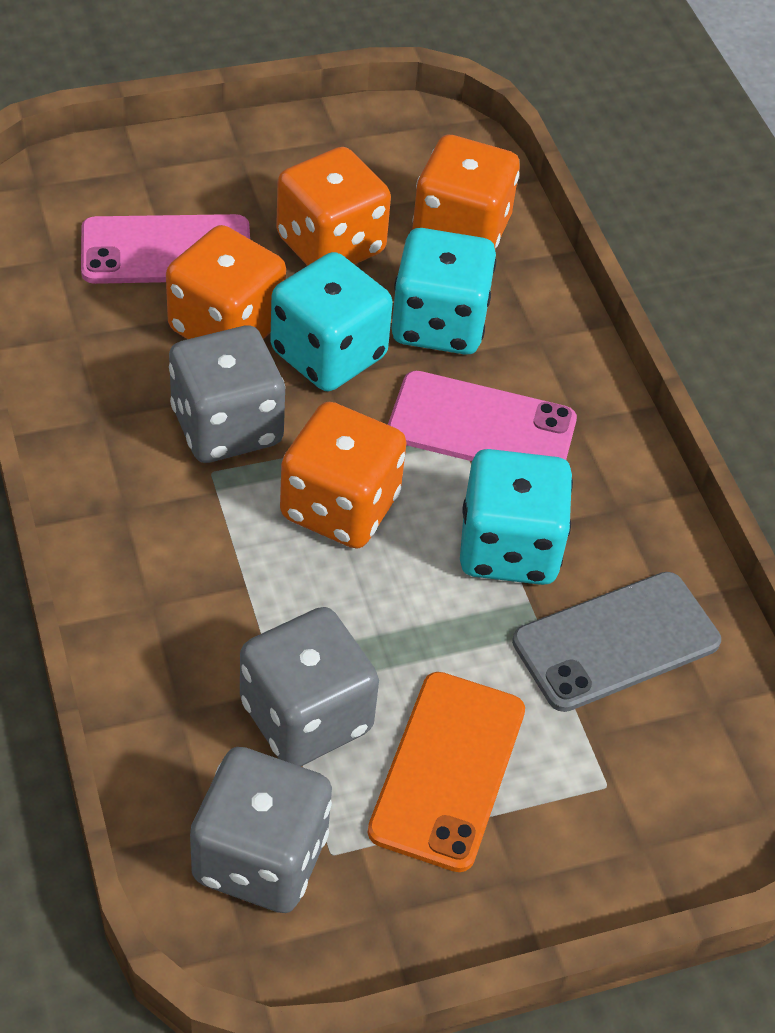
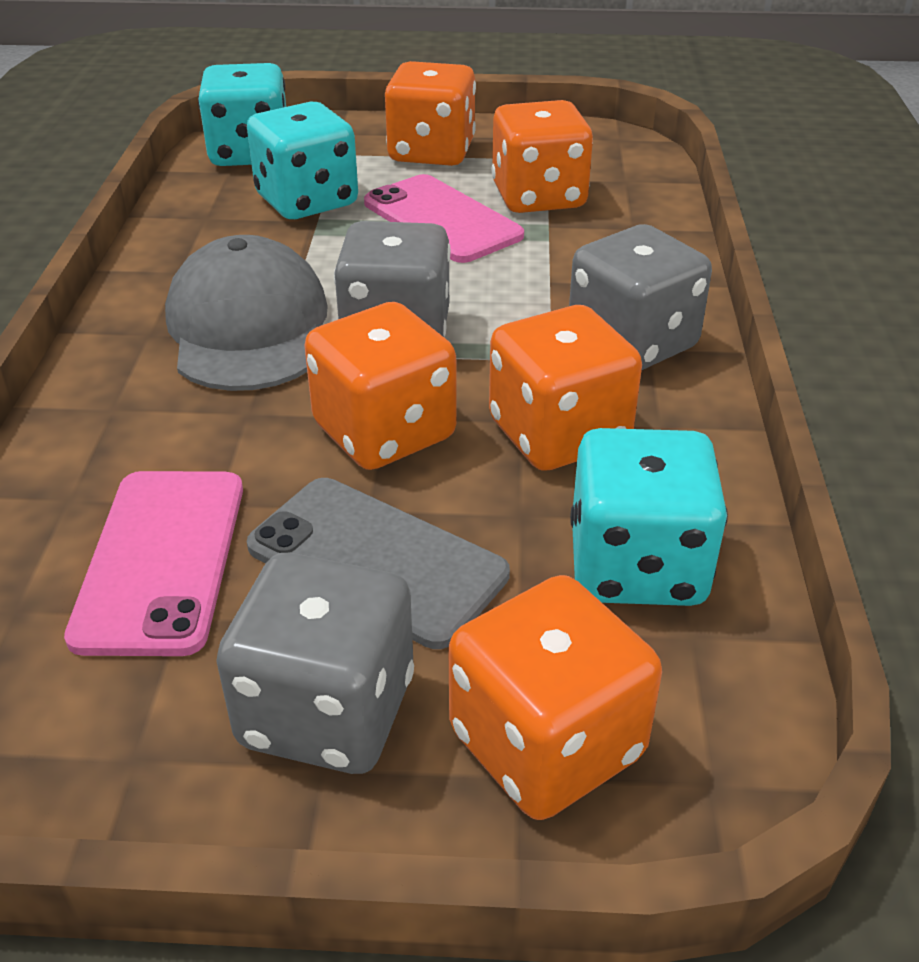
grey cap: 0 -> 1
orange dice: 4 -> 5
orange phone: 1 -> 0

